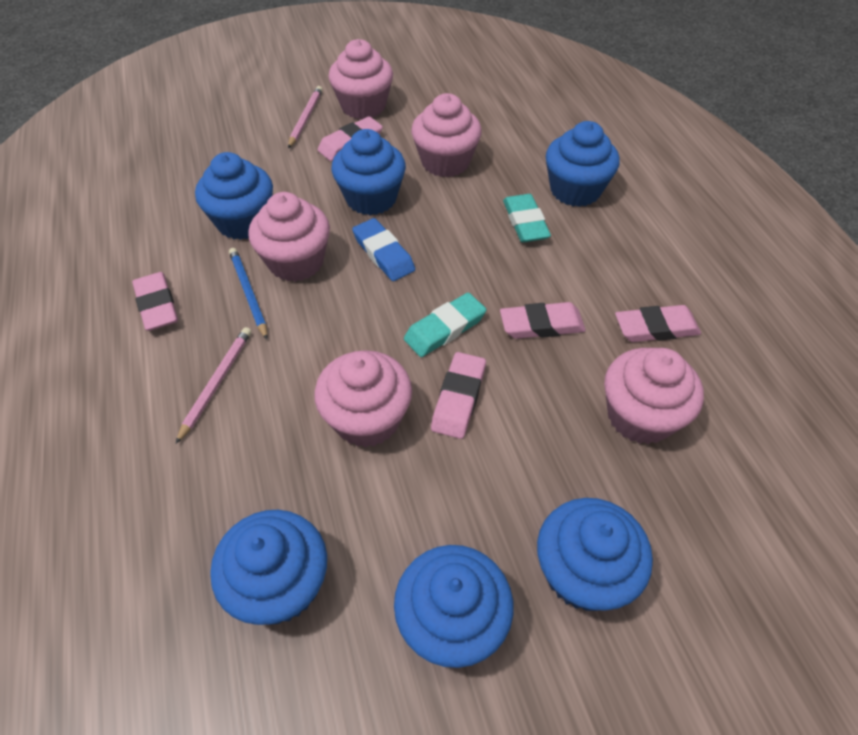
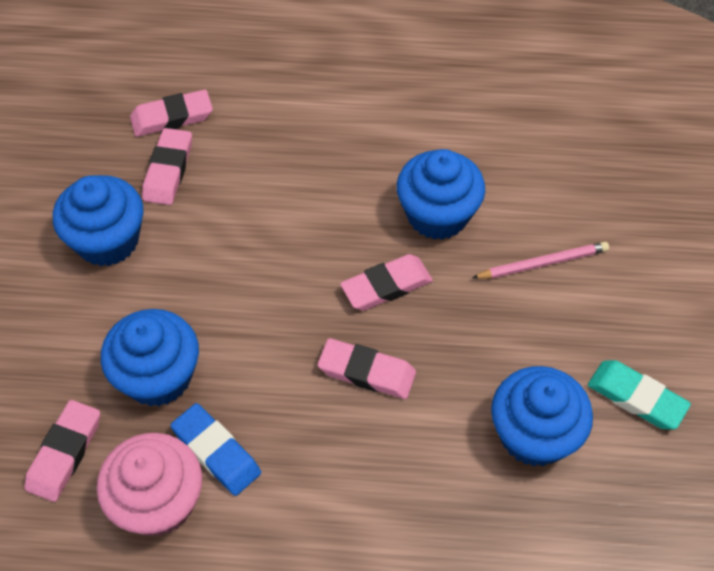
blue cupcake: 6 -> 4
blue pencil: 1 -> 0
pink cupcake: 5 -> 1
pink pencil: 2 -> 1
turquoise eraser: 2 -> 1

